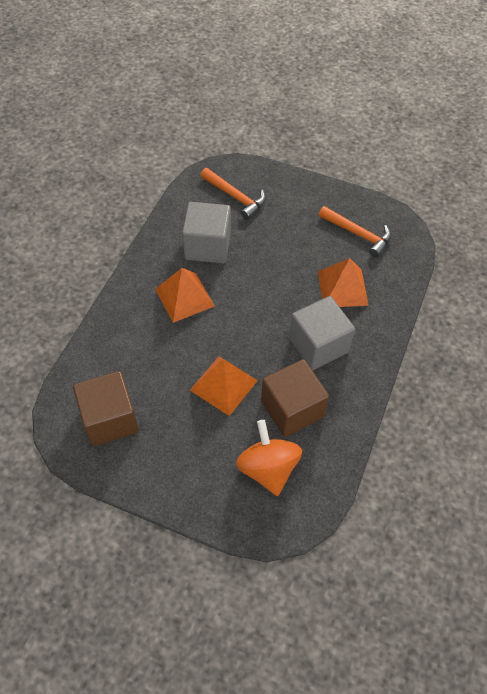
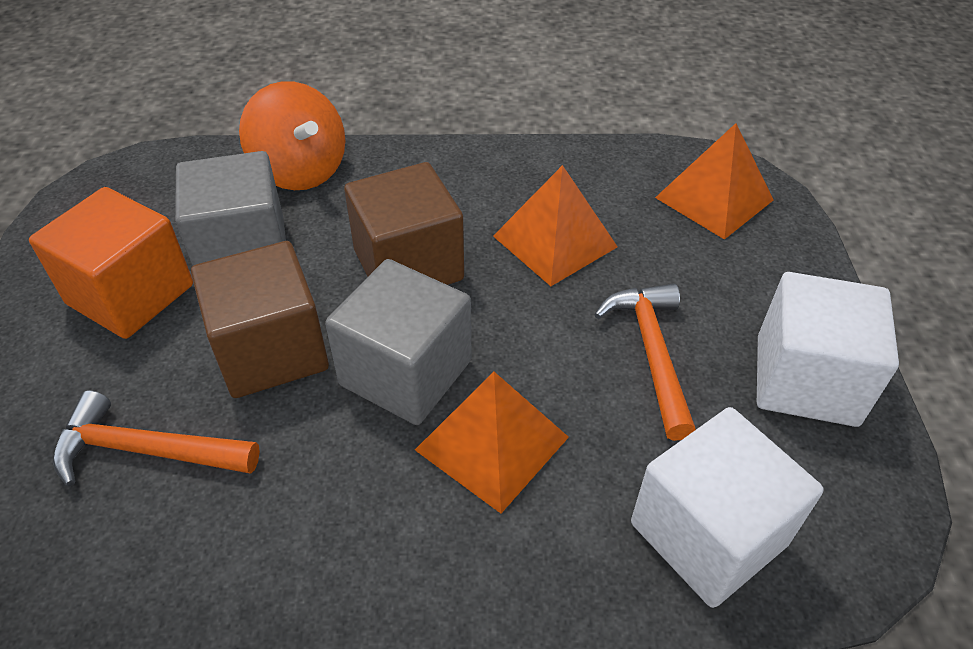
orange cube: 0 -> 1
white cube: 0 -> 2

